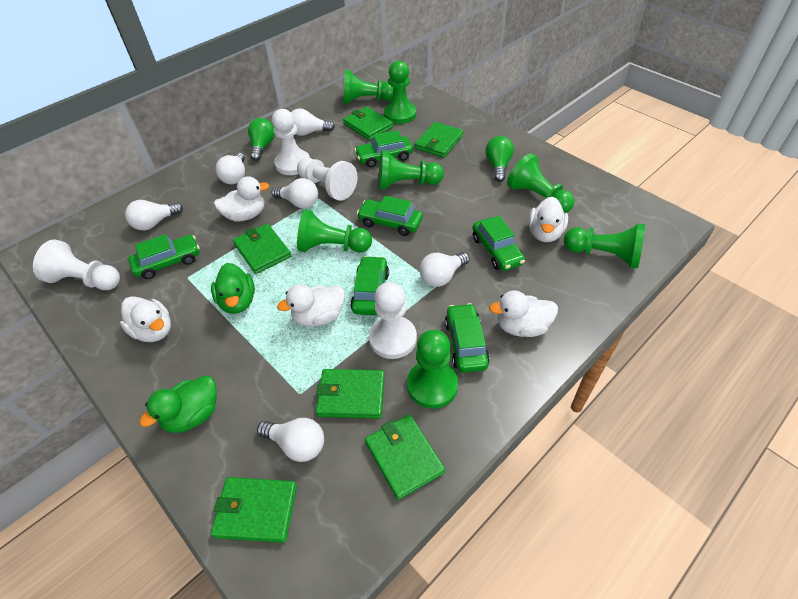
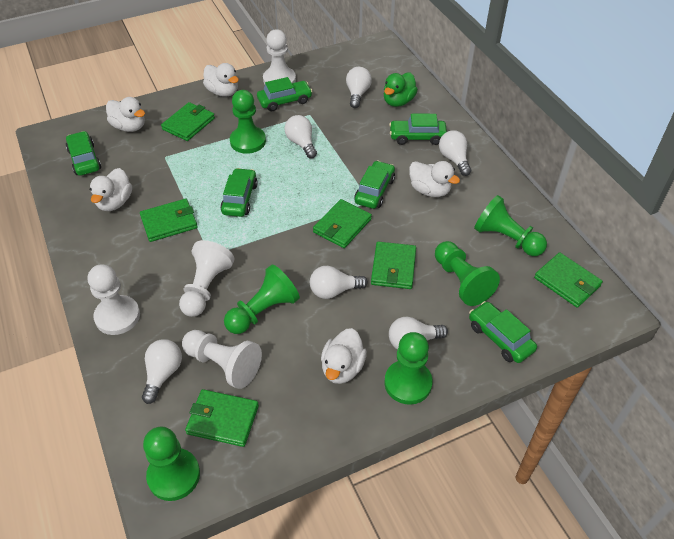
green duck: 2 -> 1
green light bulb: 2 -> 0
green pawn: 7 -> 6

